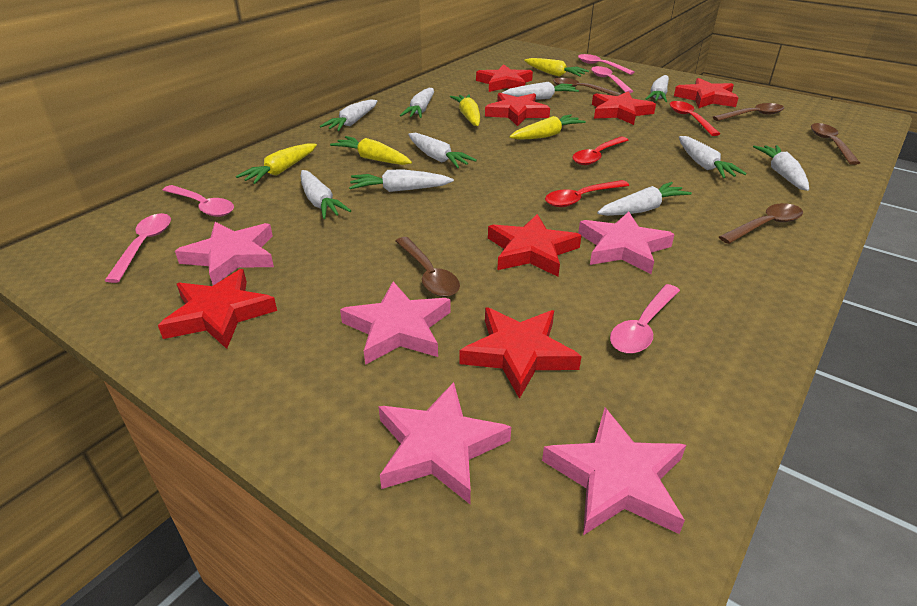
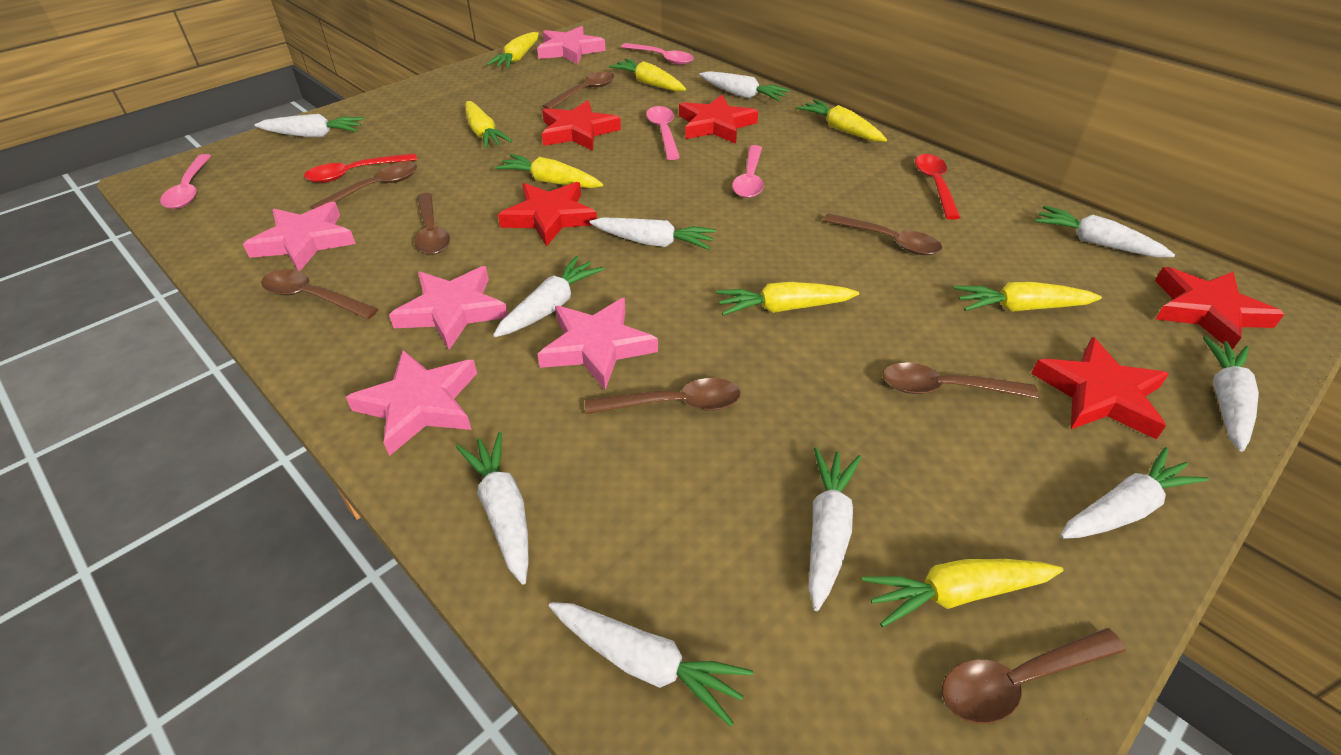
brown spoon: 5 -> 8
pink spoon: 5 -> 4
red spoon: 3 -> 2
red star: 7 -> 5
yellow carrot: 5 -> 8

